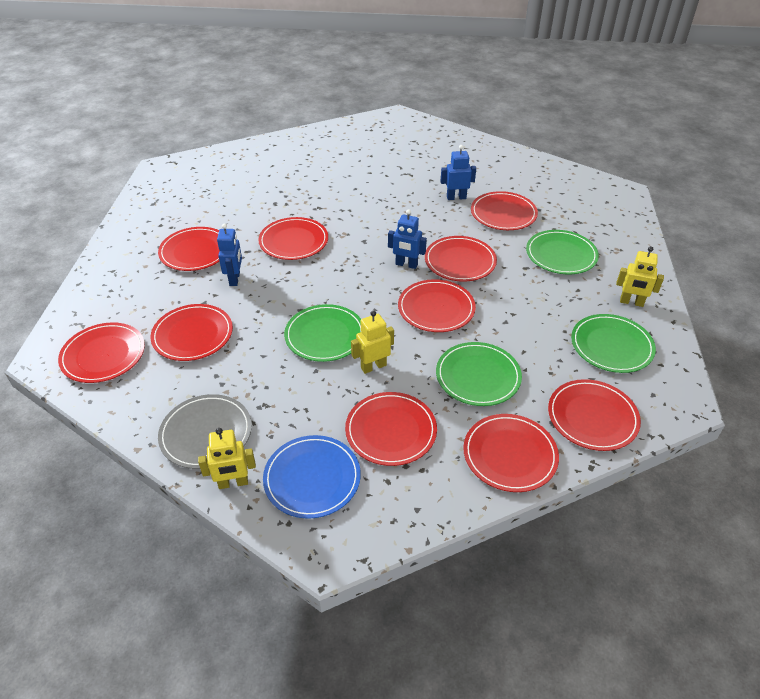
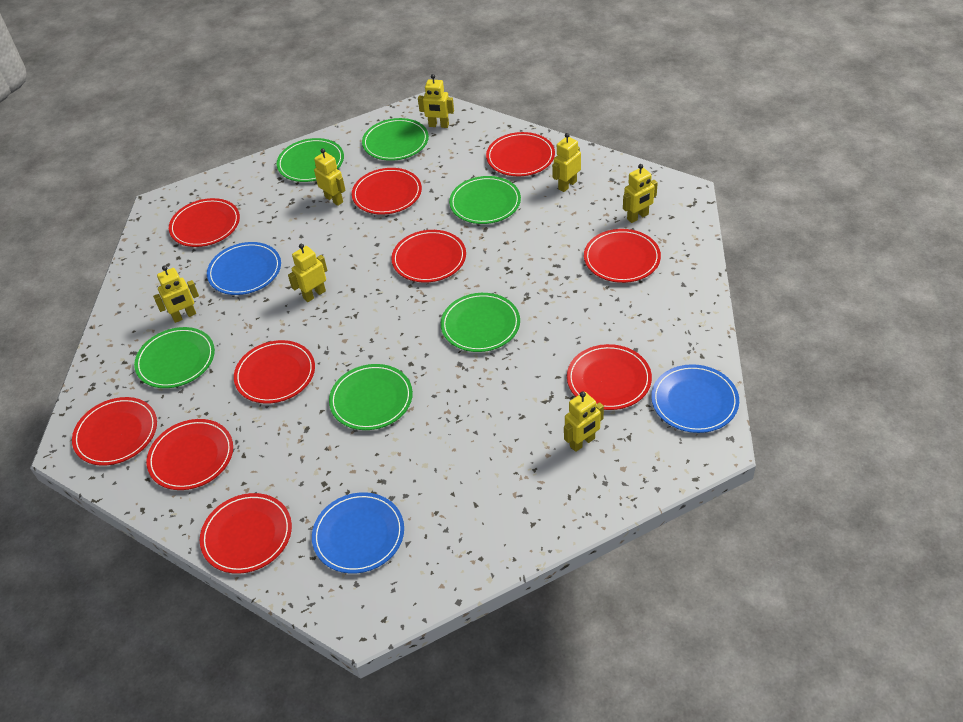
blue plate: 1 -> 3
blue robot: 3 -> 0
green plate: 4 -> 6
grey plate: 1 -> 0
yellow robot: 3 -> 7

